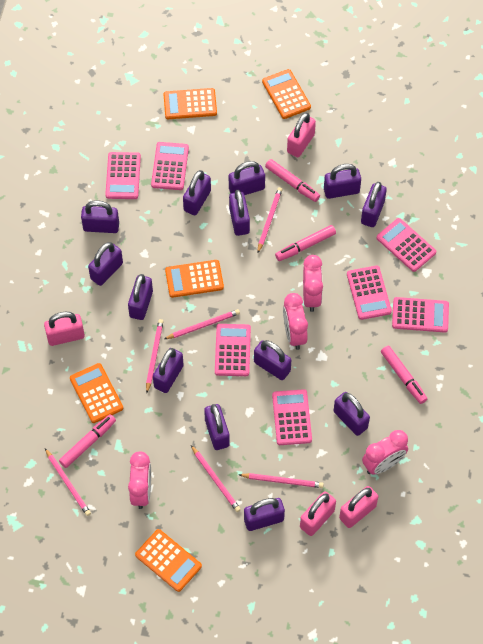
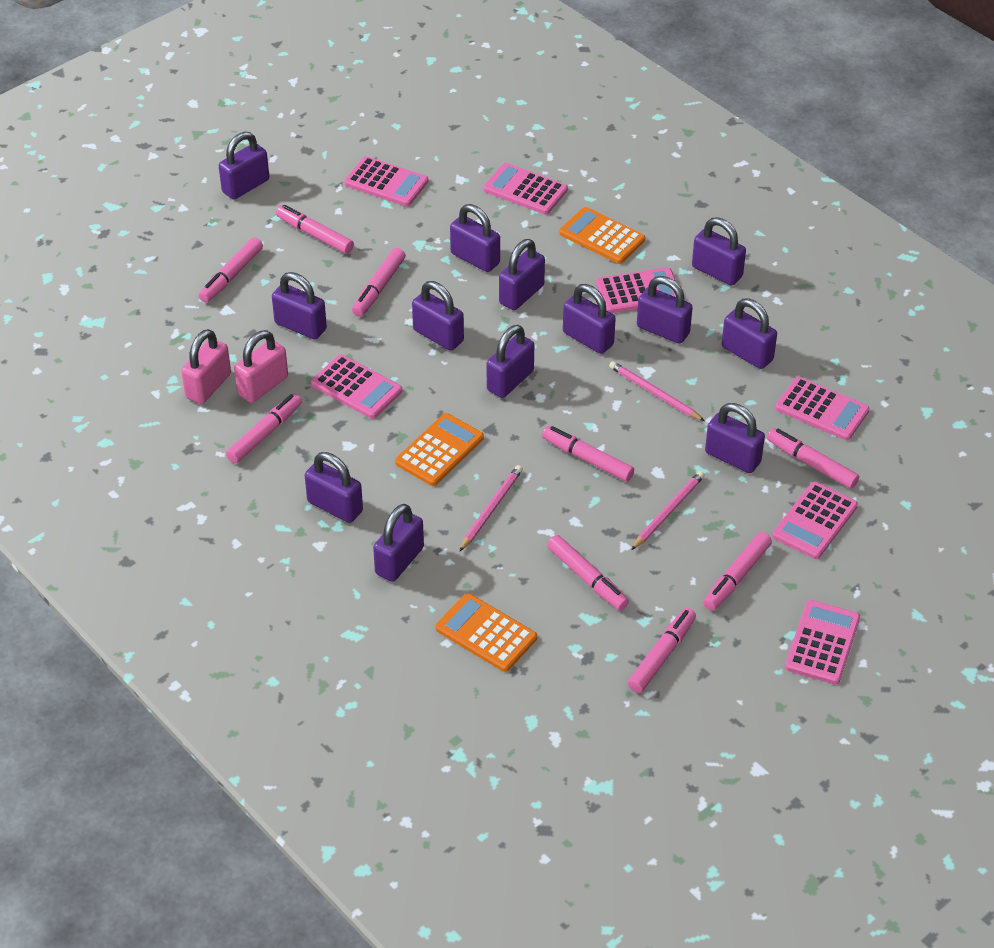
orange calculator: 5 -> 3
pink clock: 4 -> 0
pink marker: 4 -> 9
pink padlock: 4 -> 2
pink pencil: 6 -> 3

